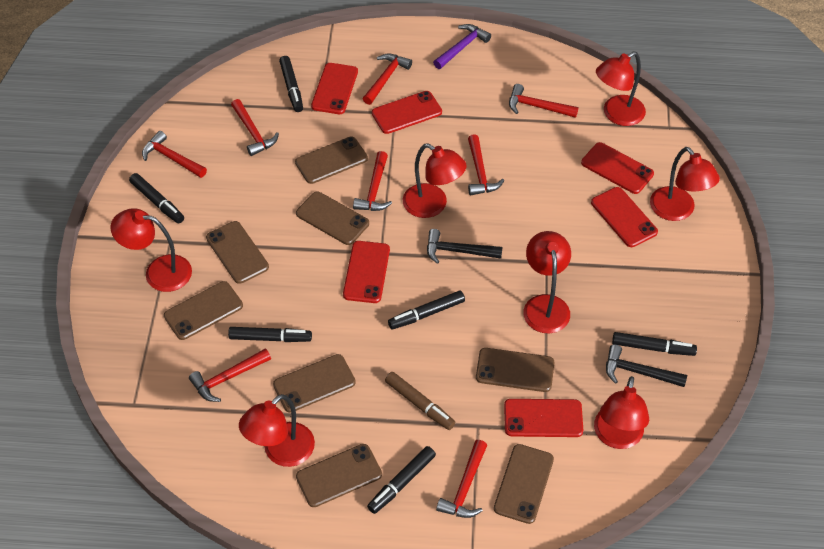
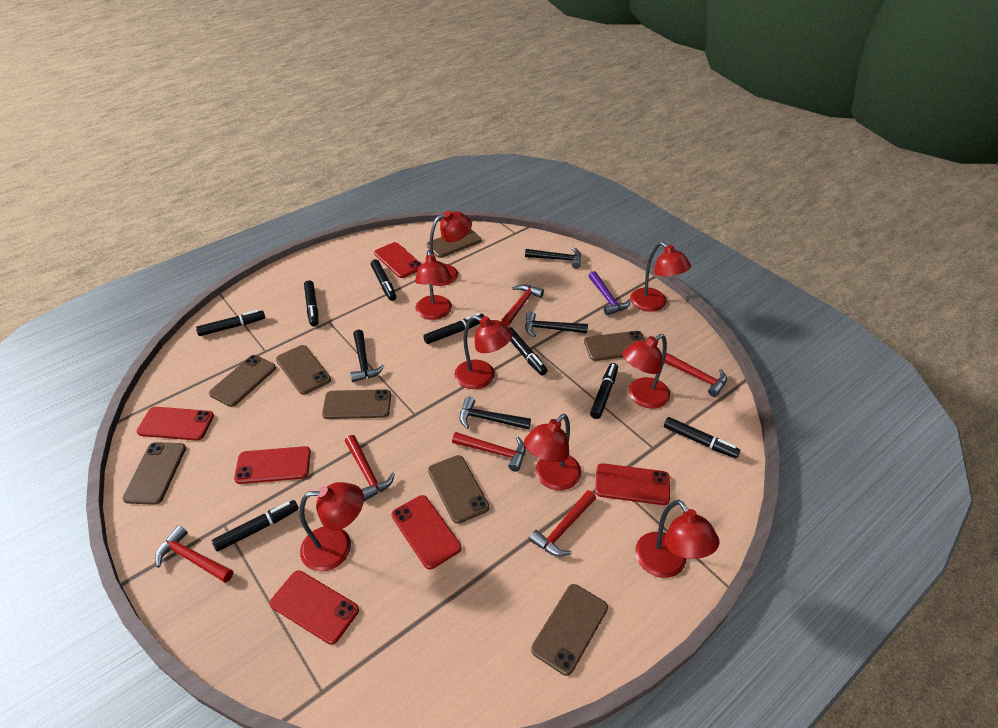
black hammer: 2 -> 4
black marker: 6 -> 8
brown marker: 1 -> 0
red hammer: 8 -> 6
red lamp: 7 -> 8

